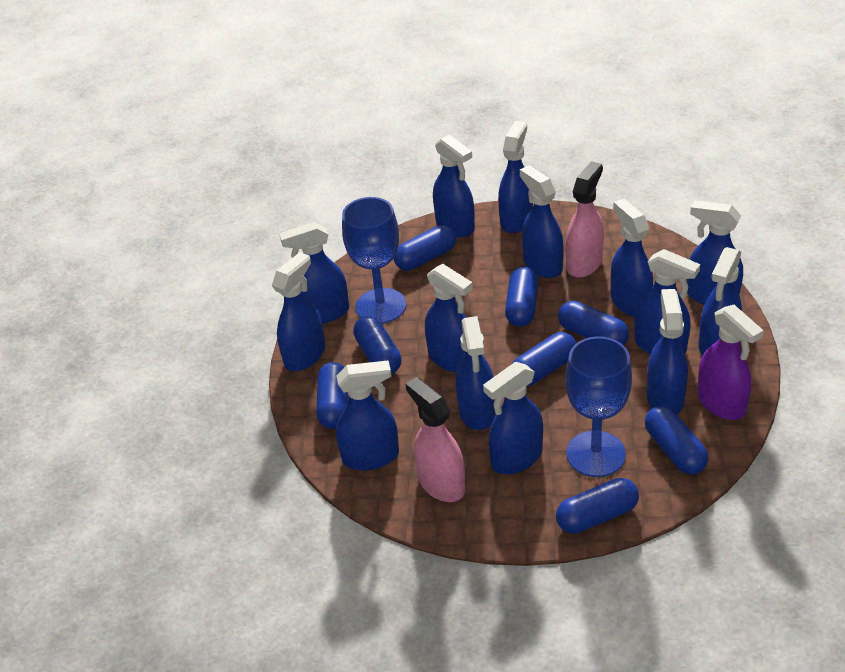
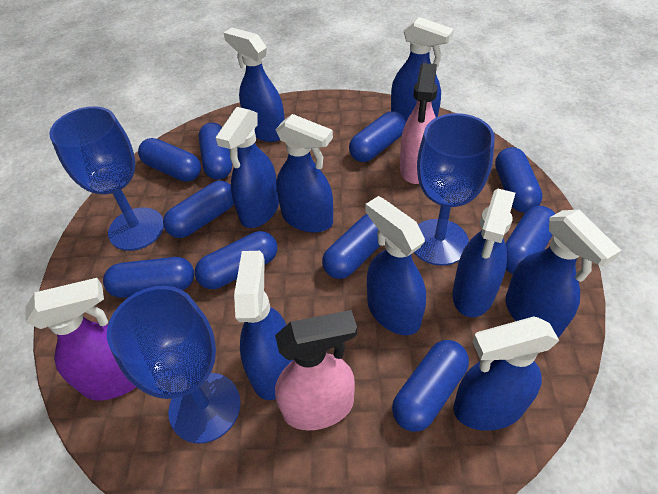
blue capsule: 8 -> 10
blue goblet: 2 -> 3
blue spray bottle: 14 -> 9

